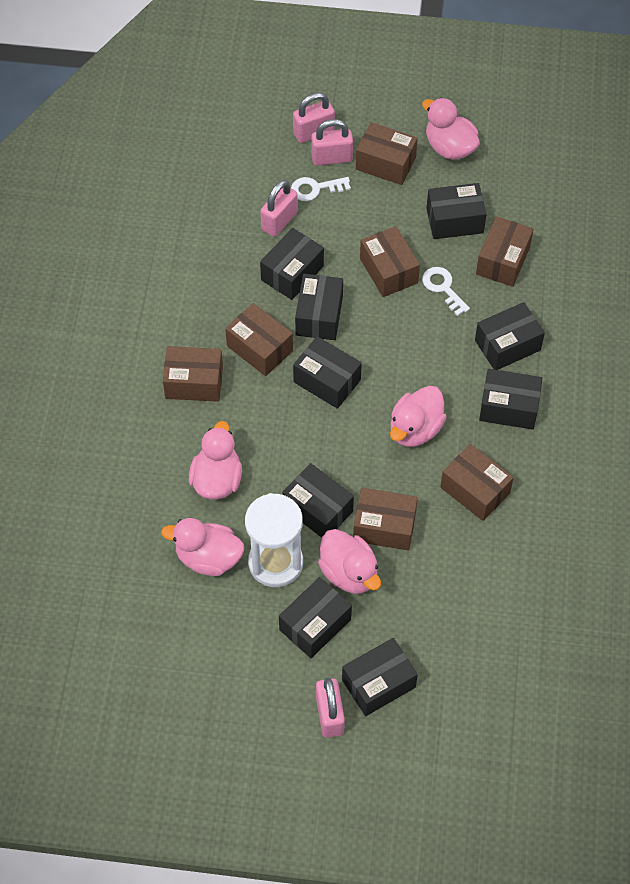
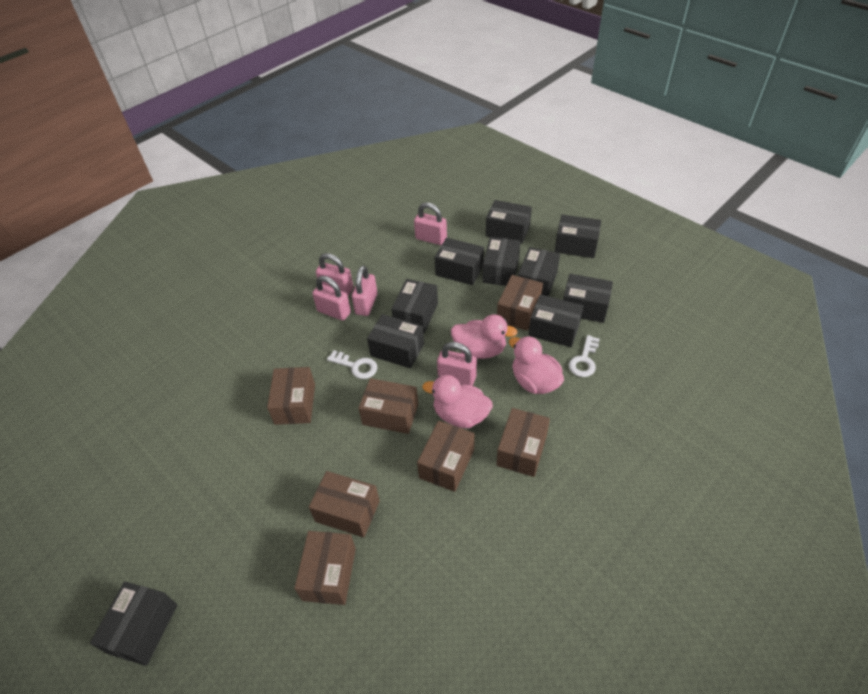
black box: 9 -> 10
pink duck: 5 -> 3
pink padlock: 4 -> 5
white hourglass: 1 -> 0

